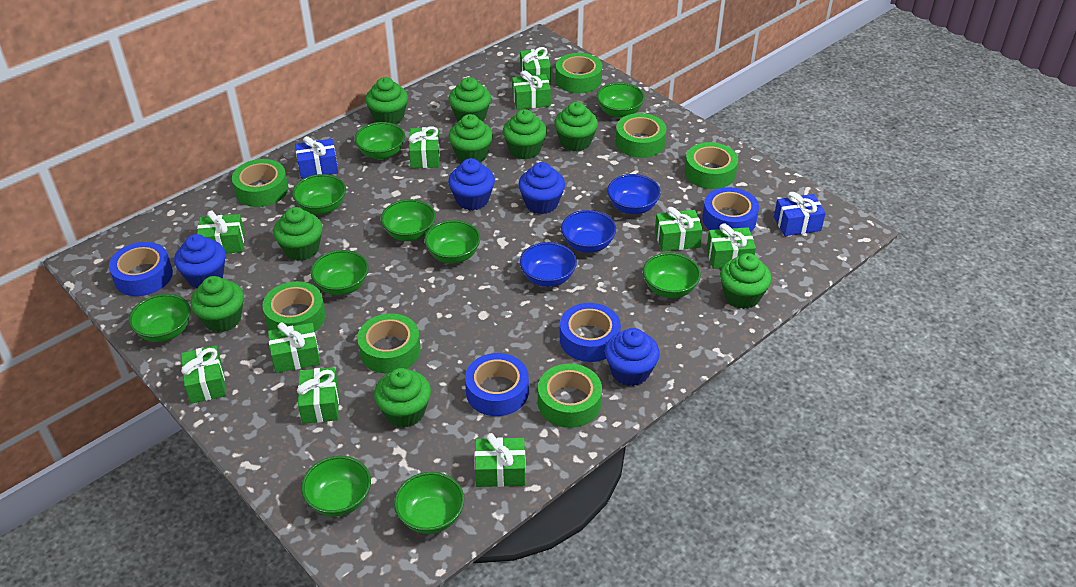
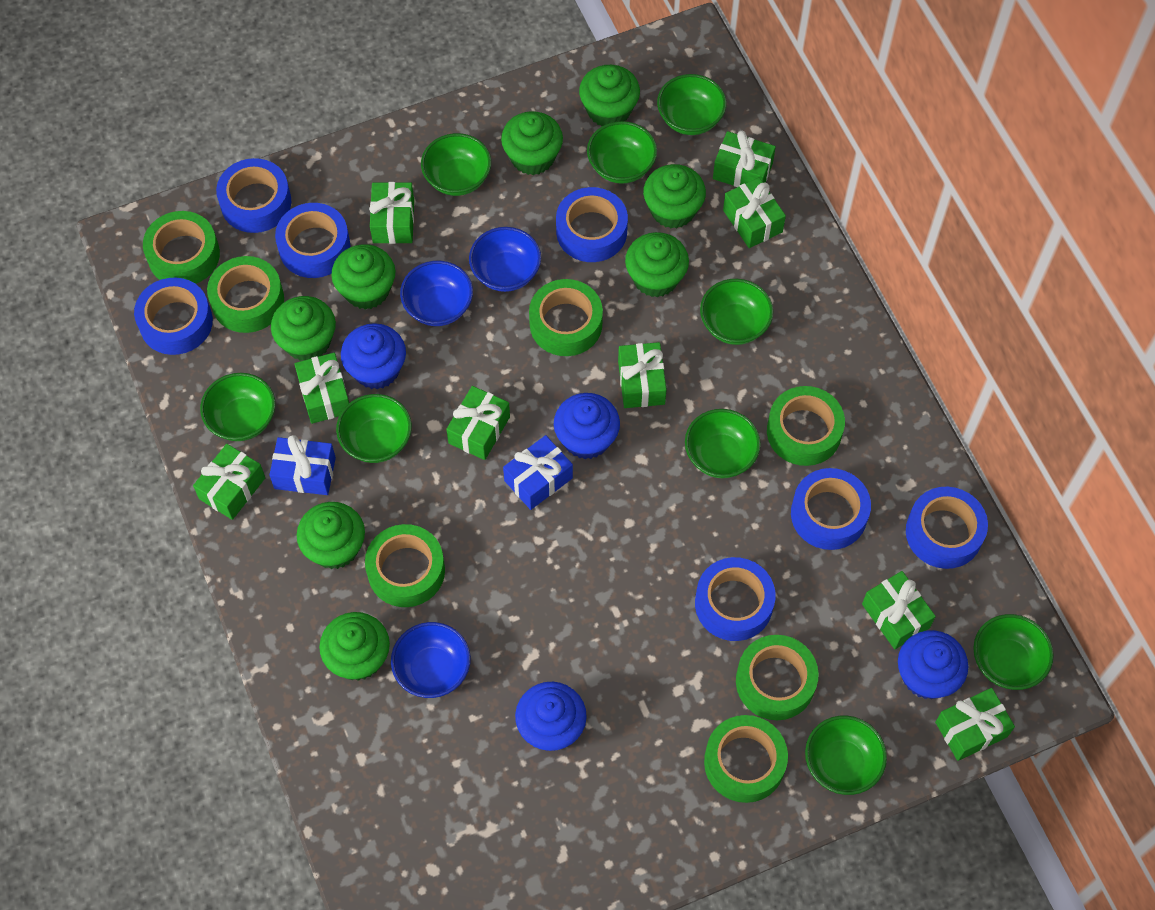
blue tape: 4 -> 7
green bowl: 10 -> 9
green cupcake: 9 -> 8
green gift: 10 -> 9

